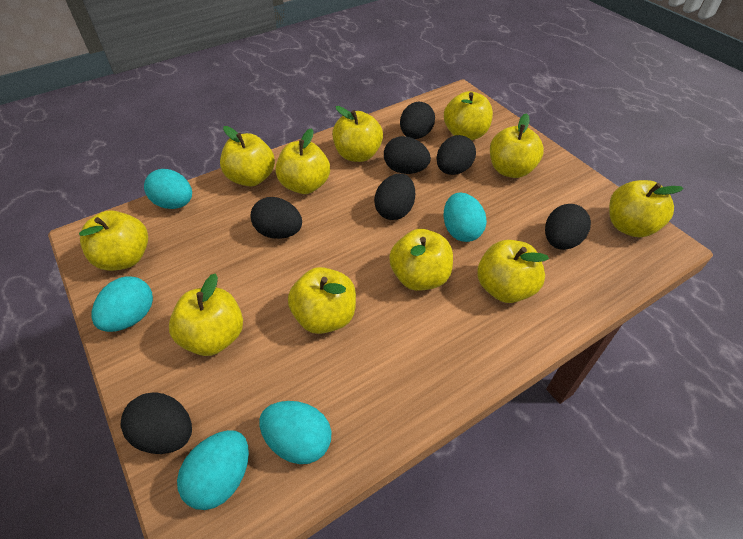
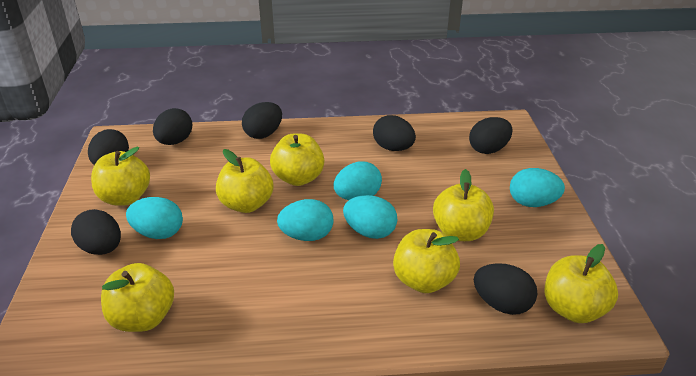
yellow apple: 11 -> 7

